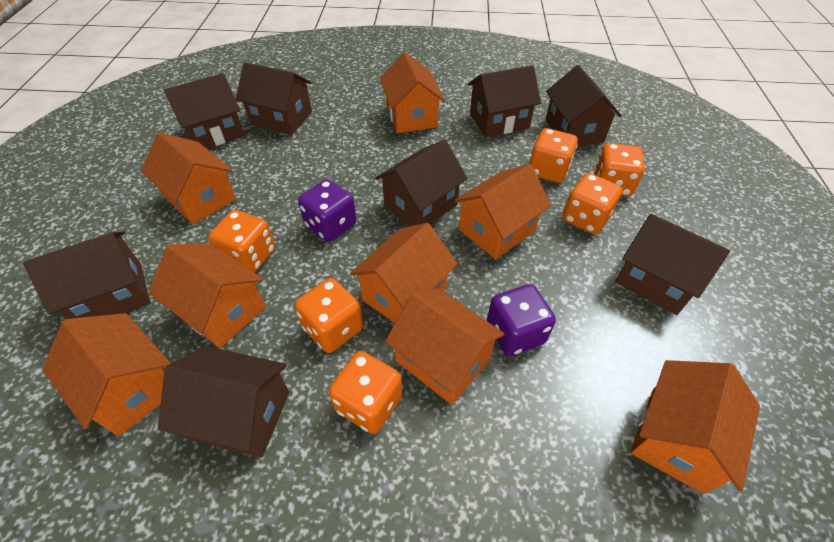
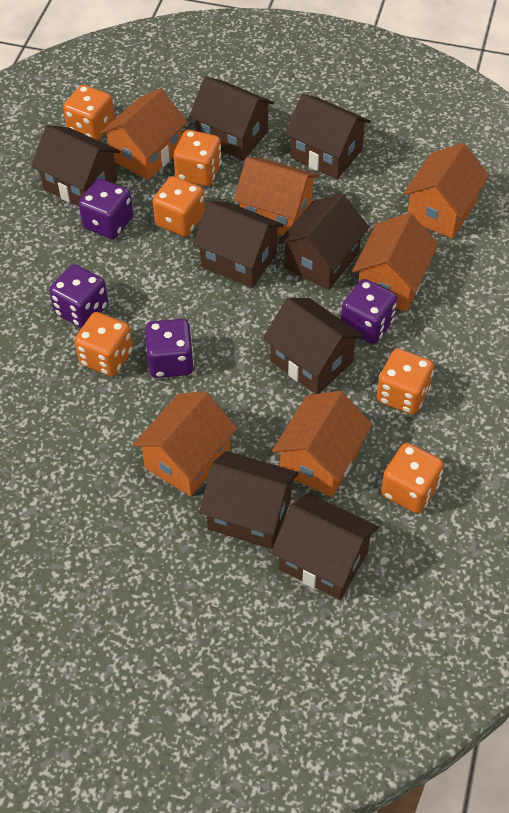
orange house: 8 -> 6
purple dice: 2 -> 4

